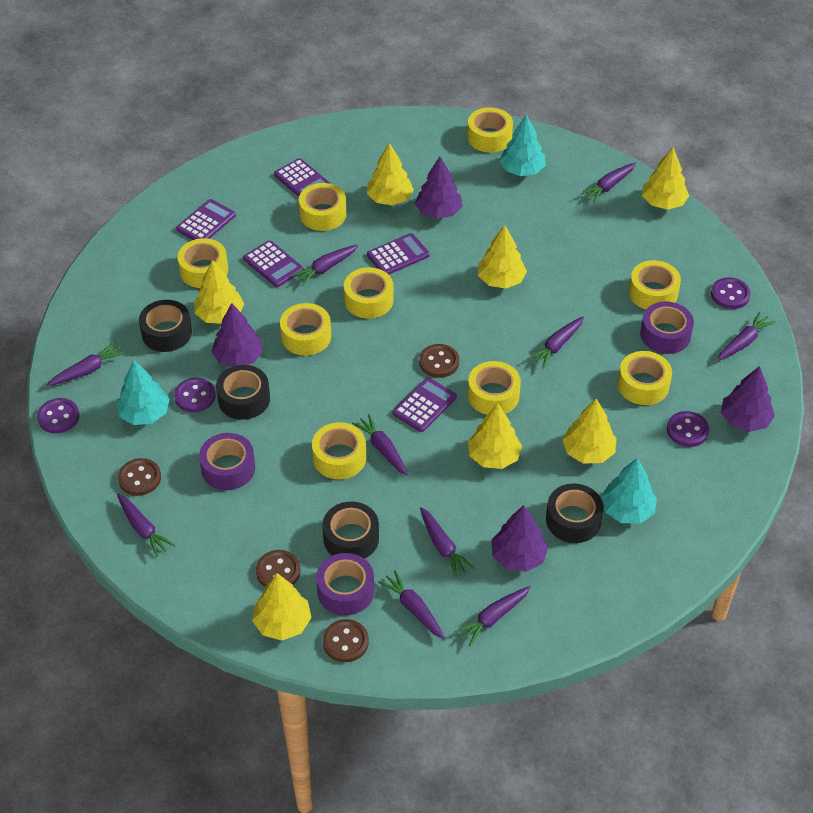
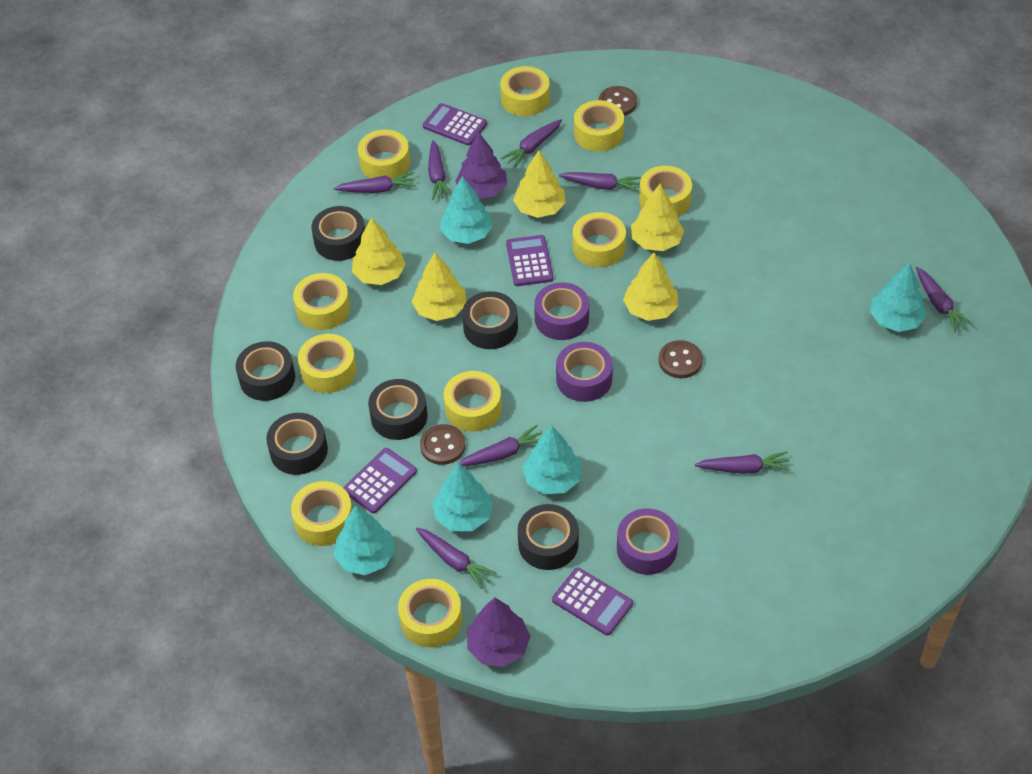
black tape: 4 -> 6
brown button: 4 -> 3
purple button: 4 -> 0
purple calculator: 5 -> 4
purple carrot: 10 -> 8
purple tree: 4 -> 2
turquoise tree: 3 -> 5
yellow tape: 9 -> 10
yellow tree: 7 -> 5

